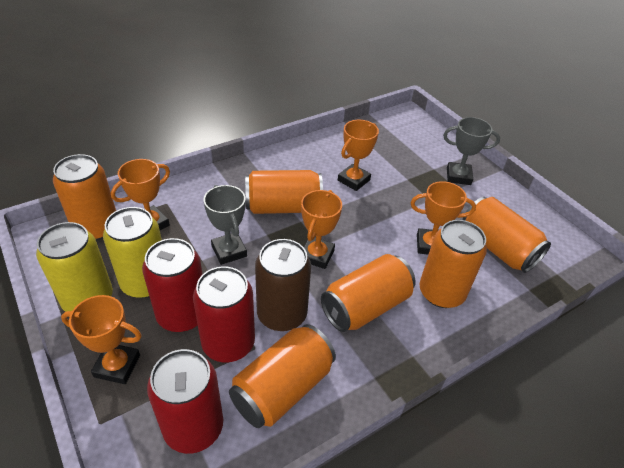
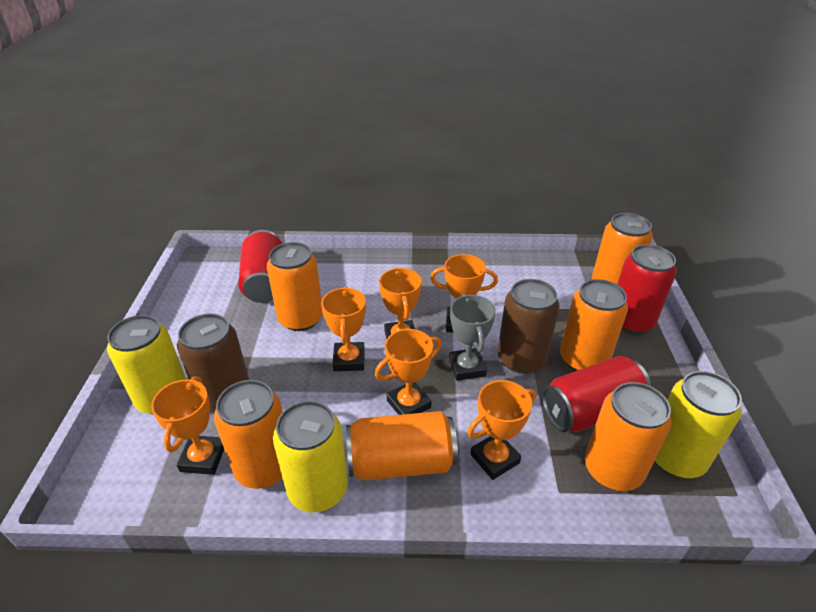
brown can: 1 -> 2
grey trophy: 2 -> 1
orange trophy: 5 -> 6
yellow can: 2 -> 3

